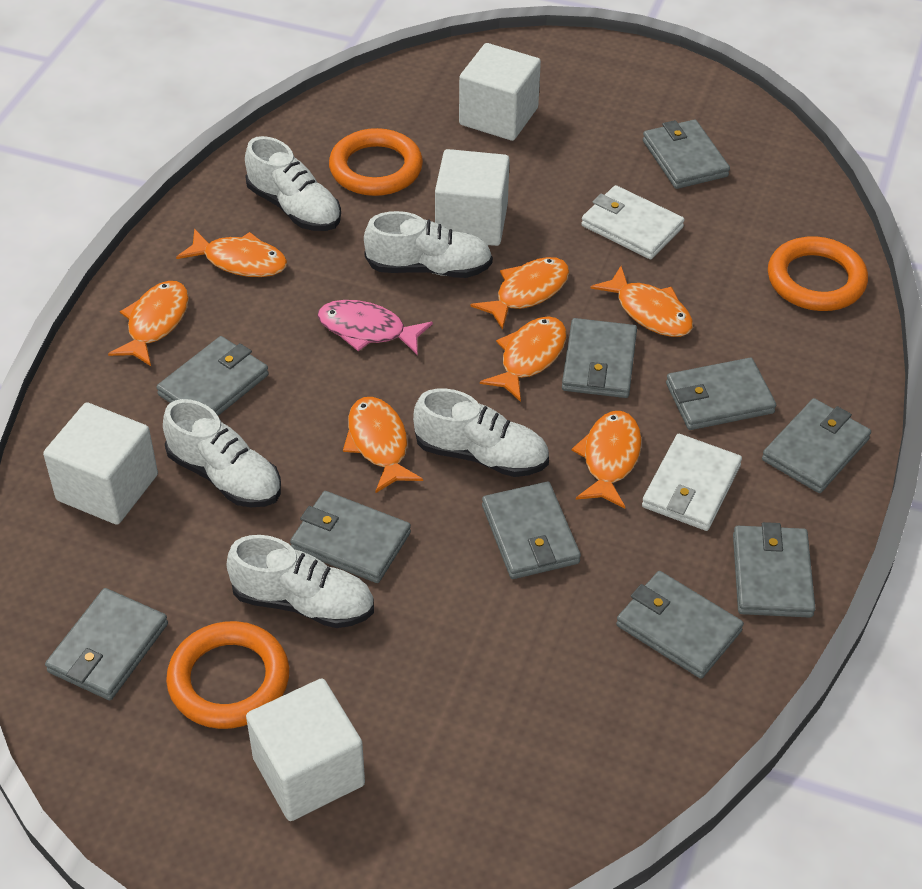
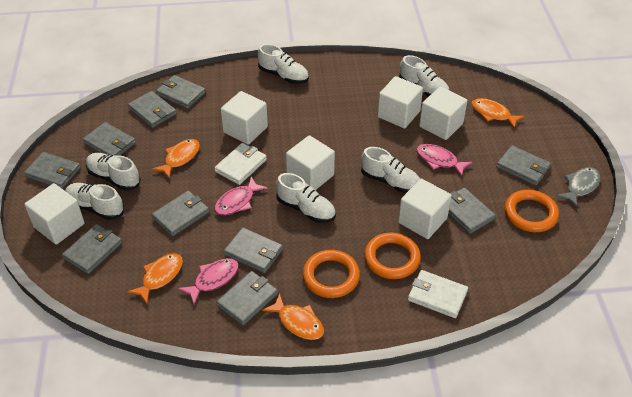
grey fish: 0 -> 1
orange fish: 7 -> 4
pink fish: 1 -> 3
white cube: 4 -> 6
white shoe: 5 -> 6

